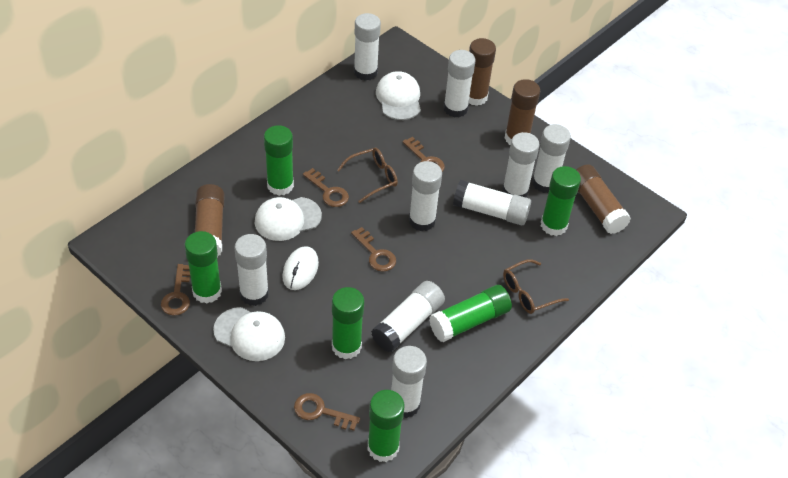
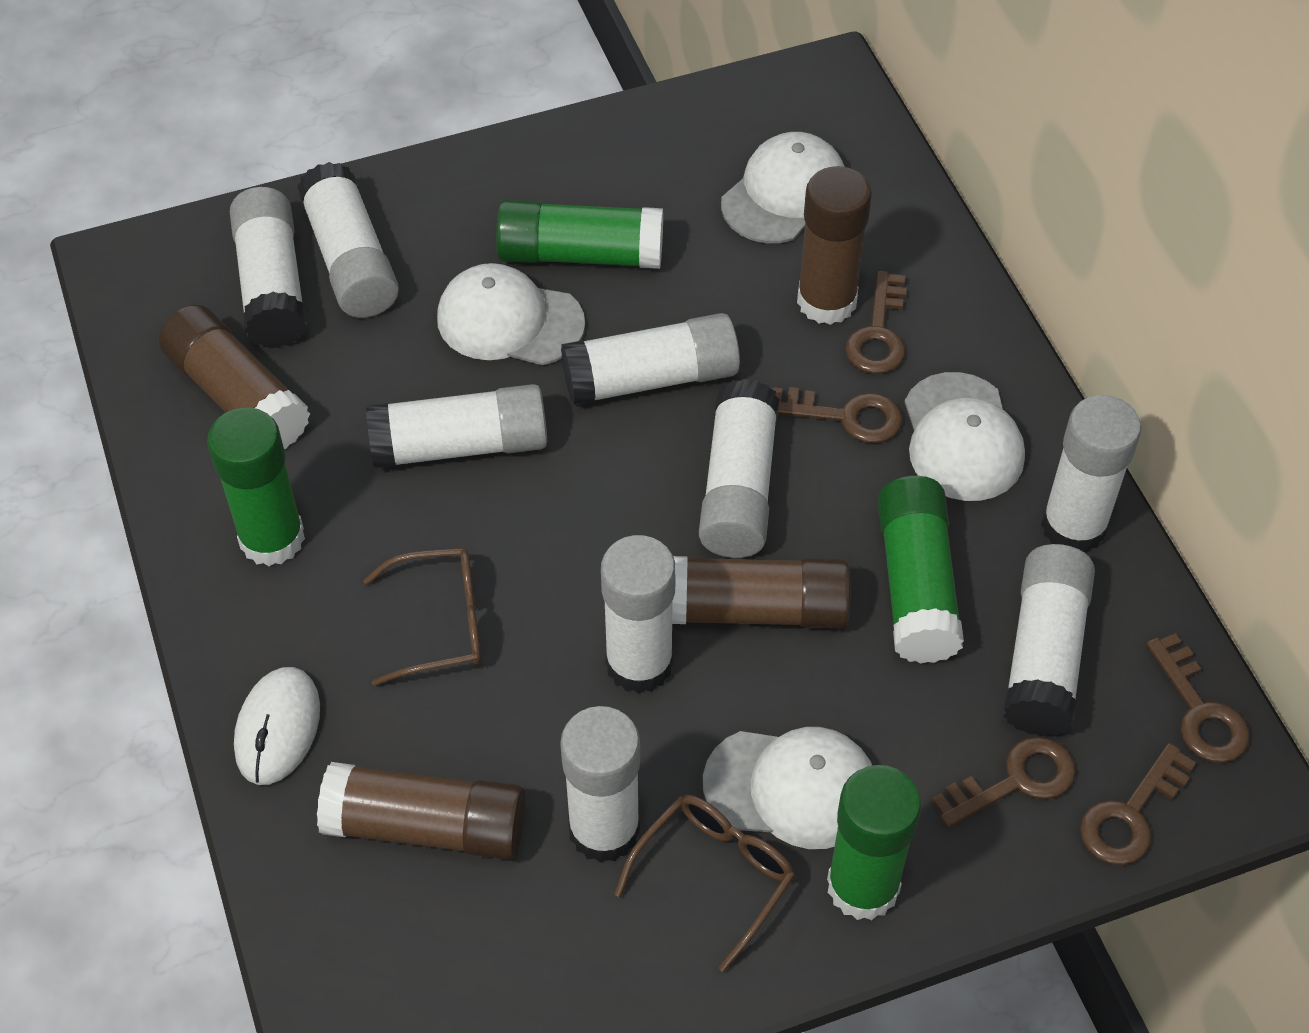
green glue stick: 6 -> 4
white cap: 3 -> 4

